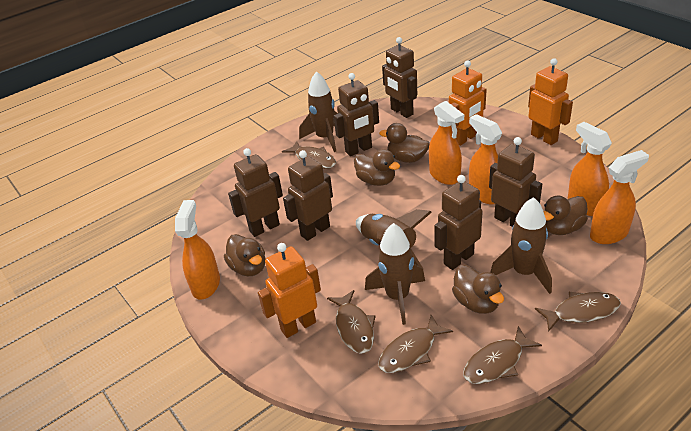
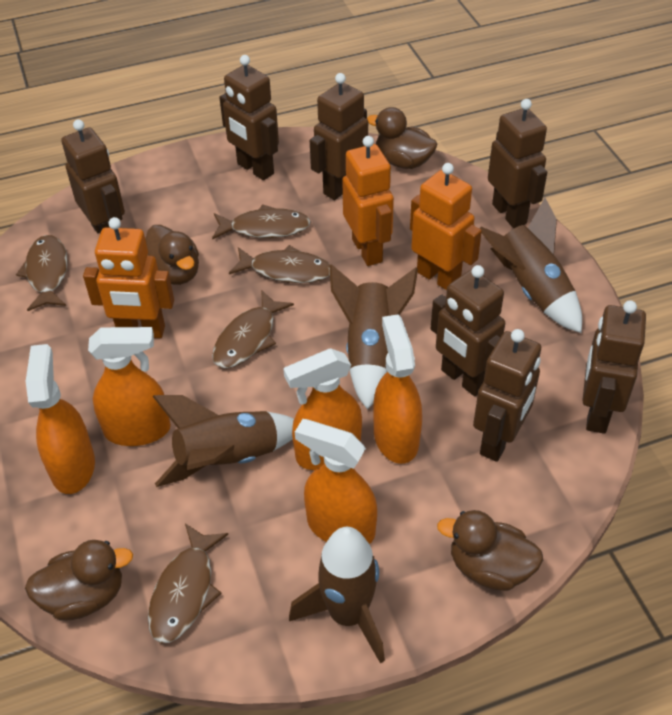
brown duck: 5 -> 4
brown robot: 6 -> 7

